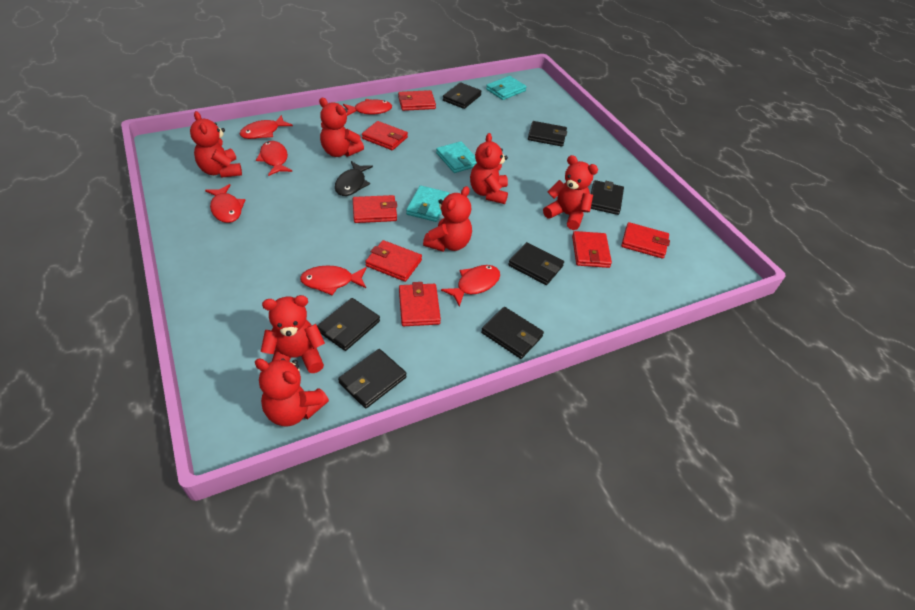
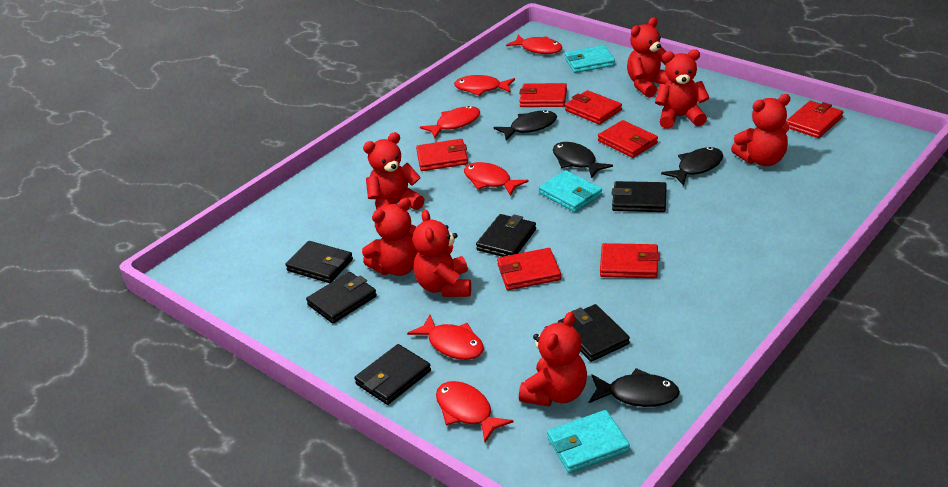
black fish: 1 -> 4
black wallet: 7 -> 6

